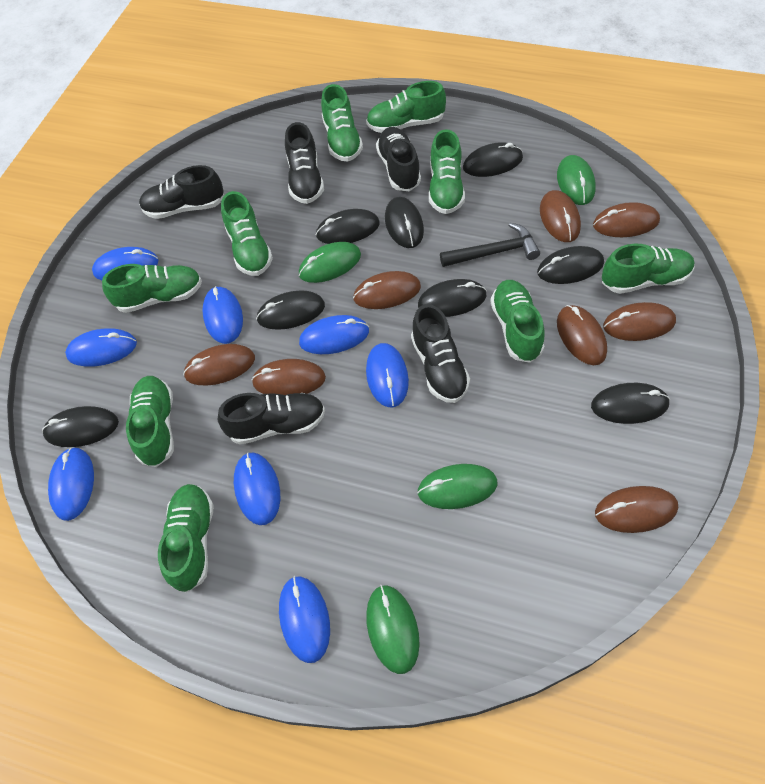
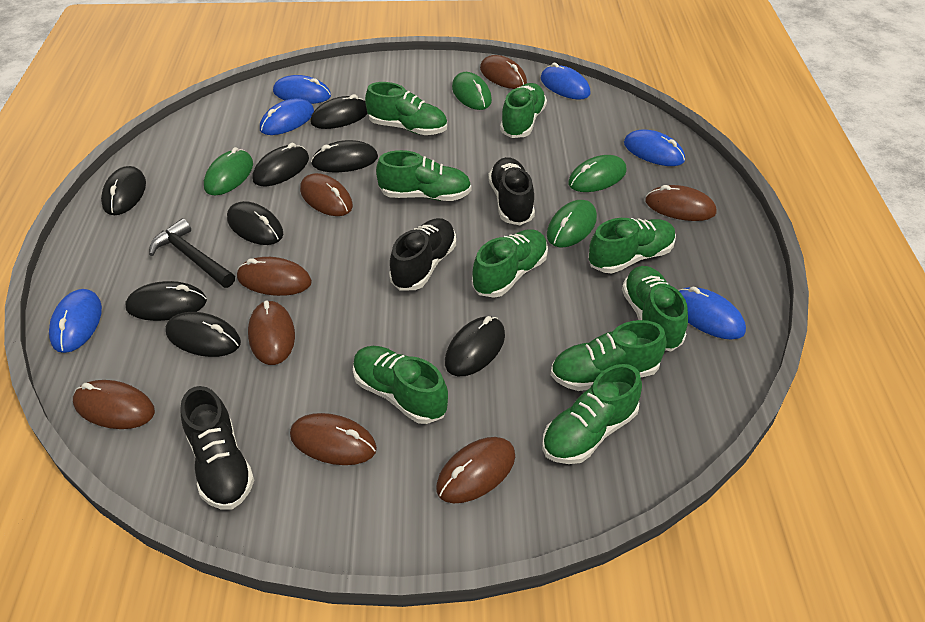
black shoe: 5 -> 3
blue mouse: 8 -> 6

